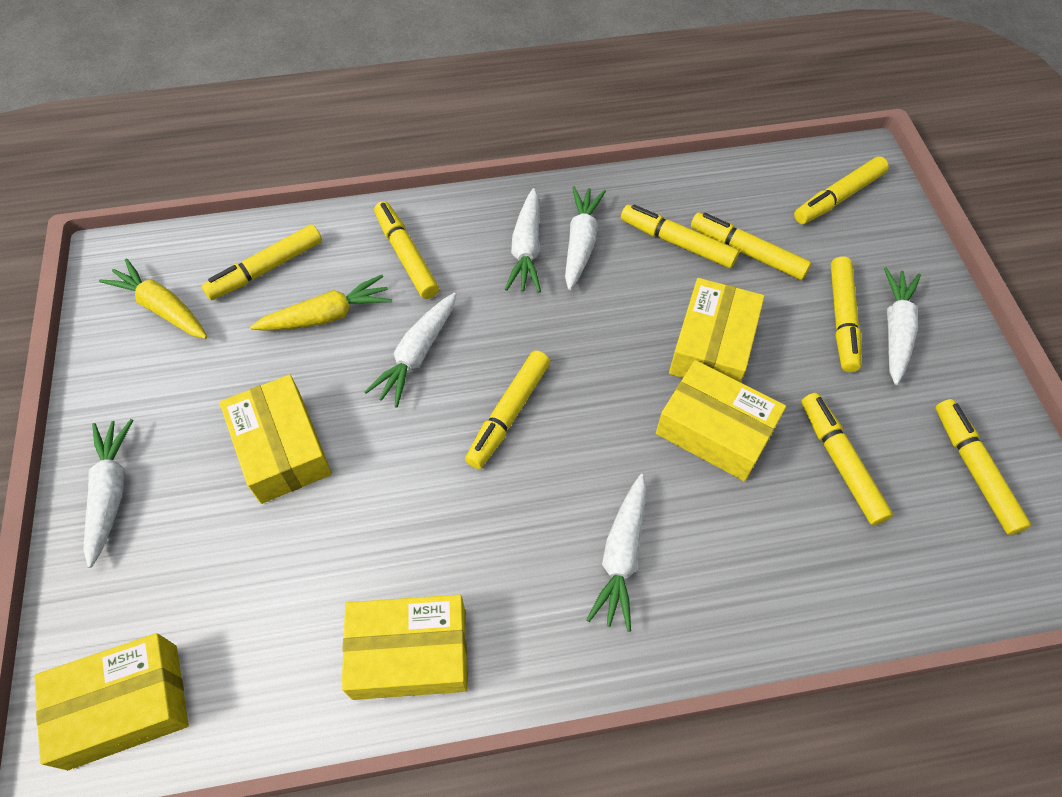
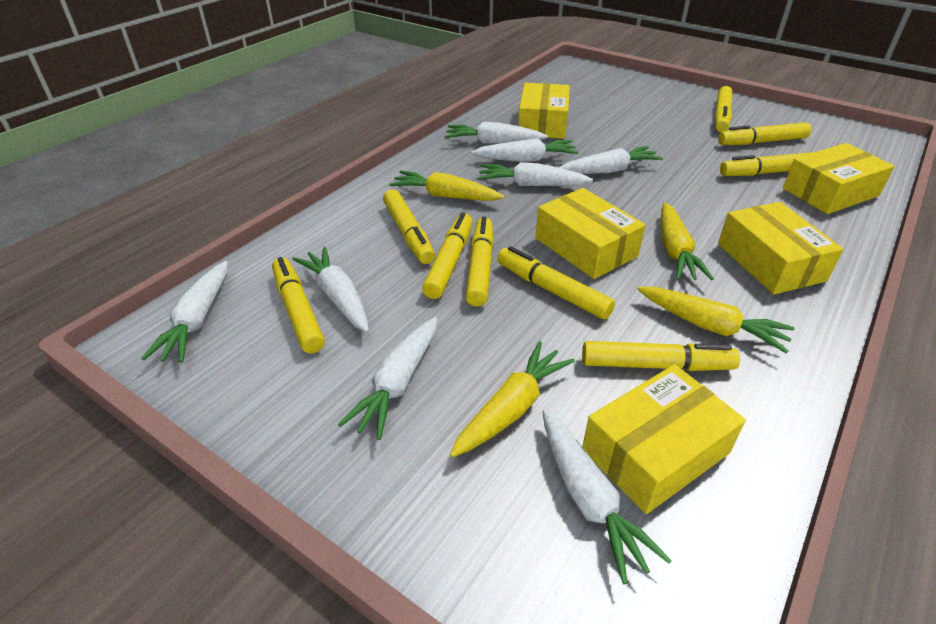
white carrot: 6 -> 8
yellow carrot: 2 -> 4

